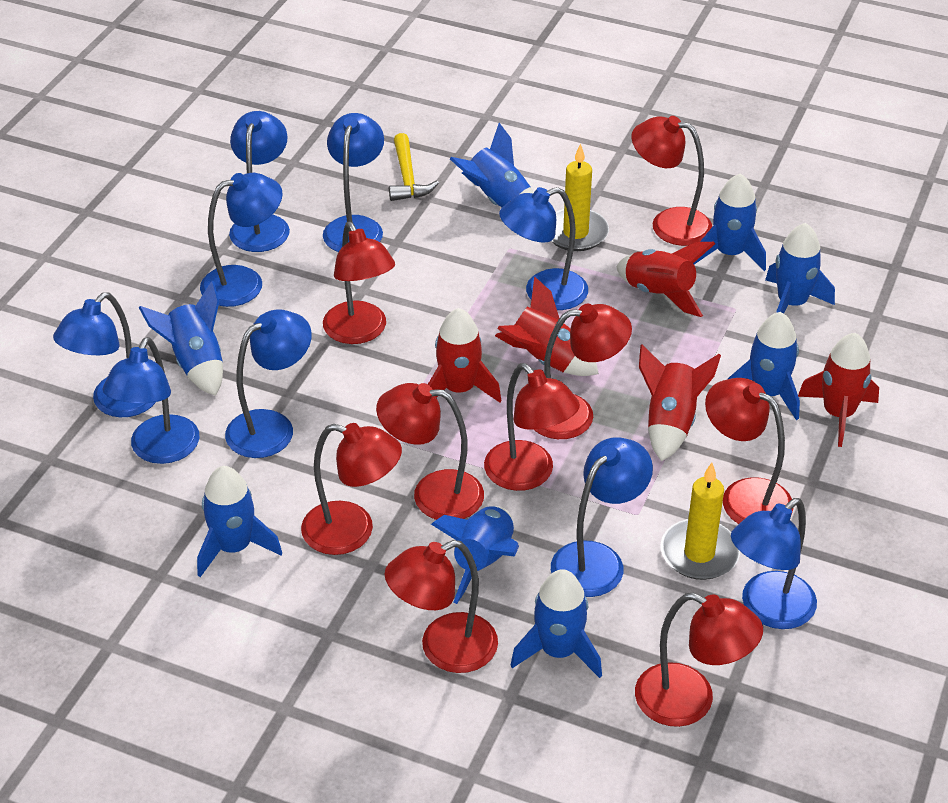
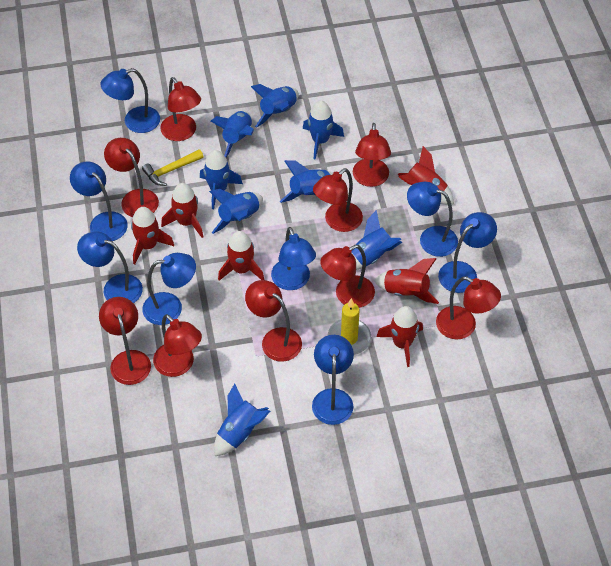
blue lamp: 9 -> 8
red rocket: 5 -> 6
yellow candle: 2 -> 1

